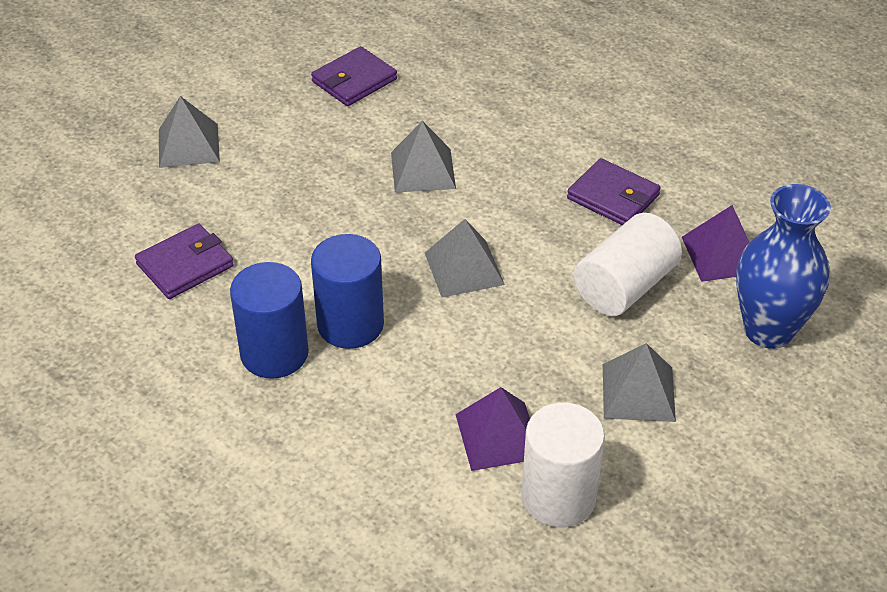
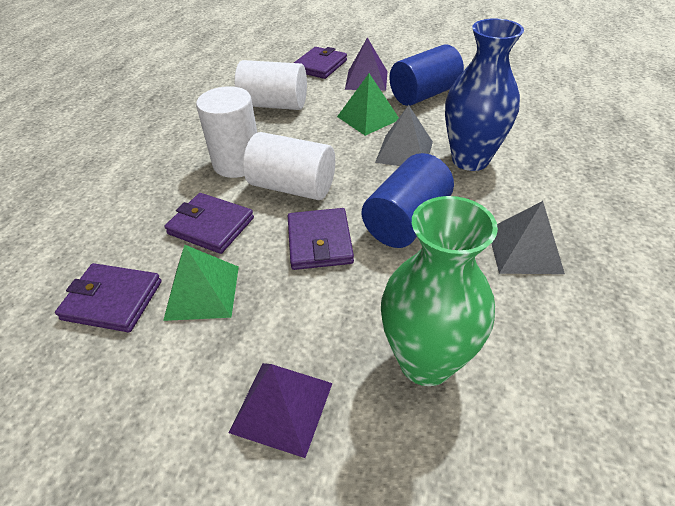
green pyramid: 0 -> 2
green vase: 0 -> 1
grey pyramid: 4 -> 2
purple wallet: 3 -> 4
white cylinder: 2 -> 3

